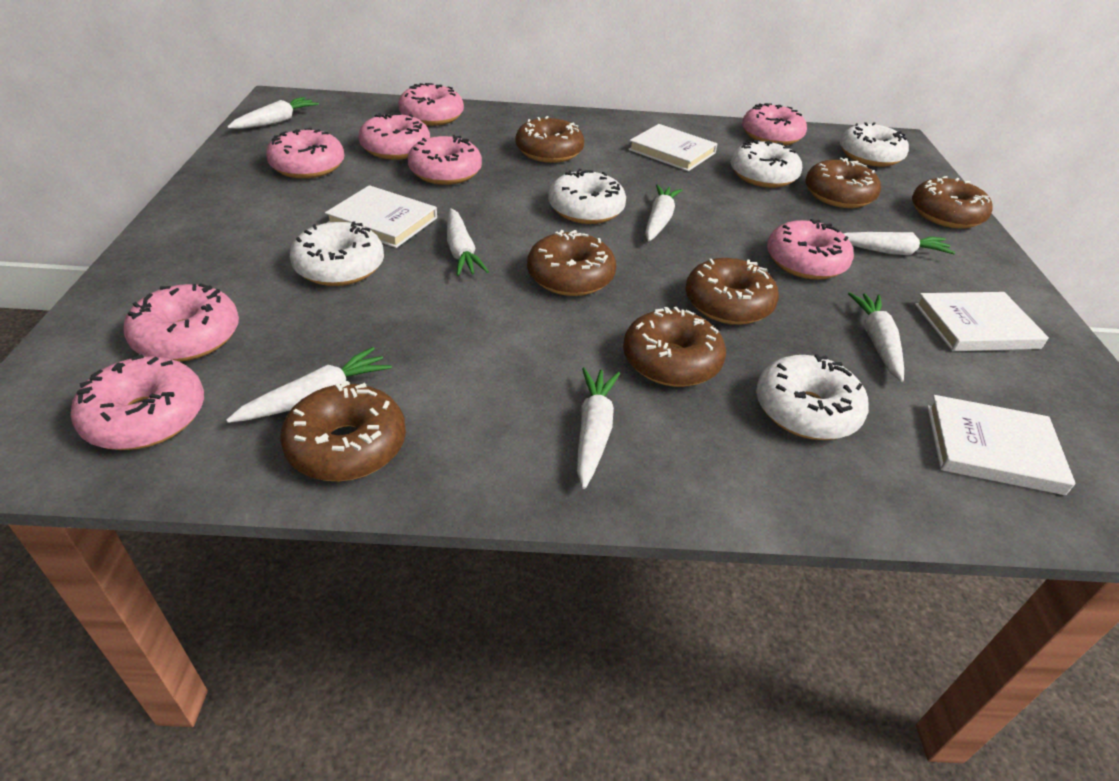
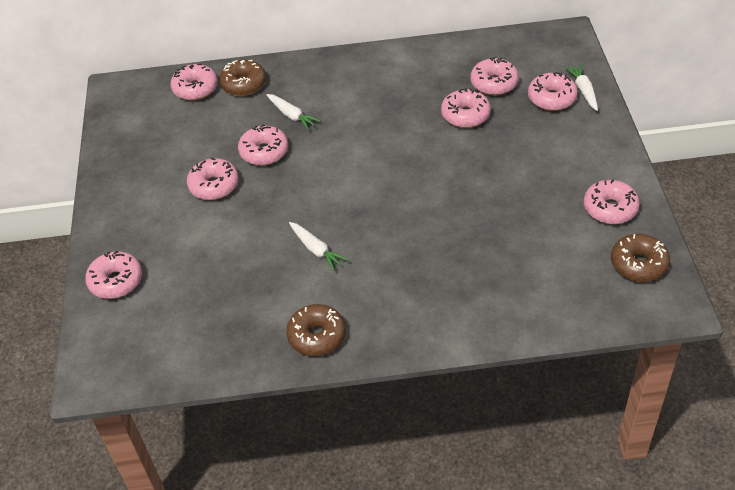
brown donut: 7 -> 3
white book: 4 -> 0
white carrot: 7 -> 3
white donut: 5 -> 0

